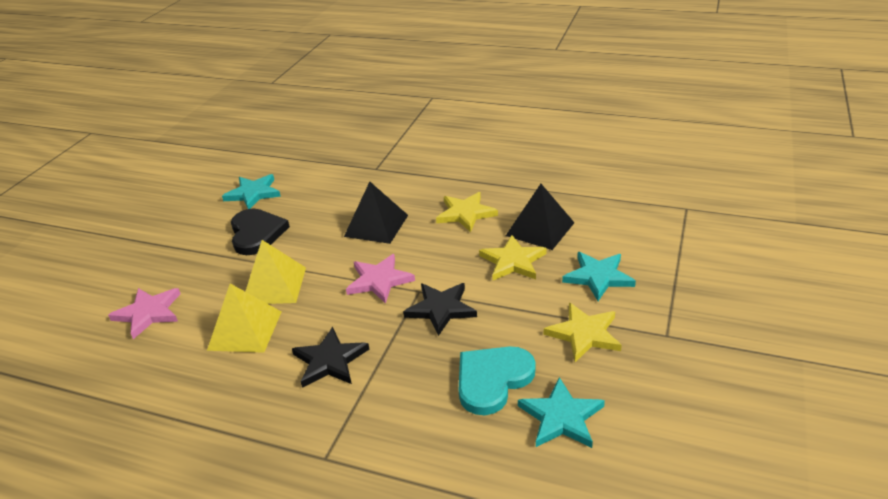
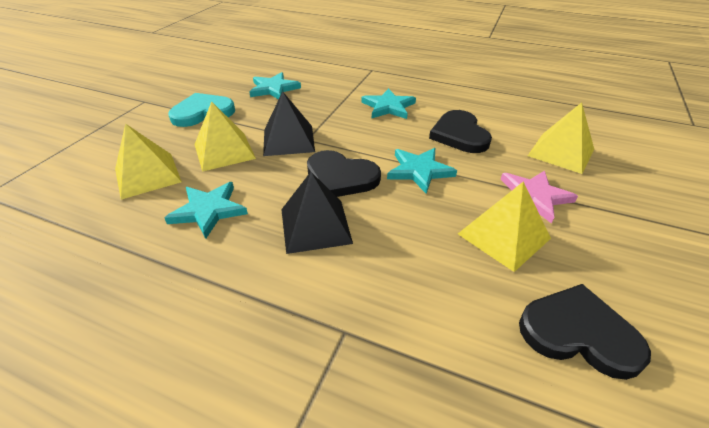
black heart: 1 -> 3
black star: 2 -> 0
pink star: 2 -> 1
turquoise star: 3 -> 4
yellow pyramid: 2 -> 4
yellow star: 3 -> 0

